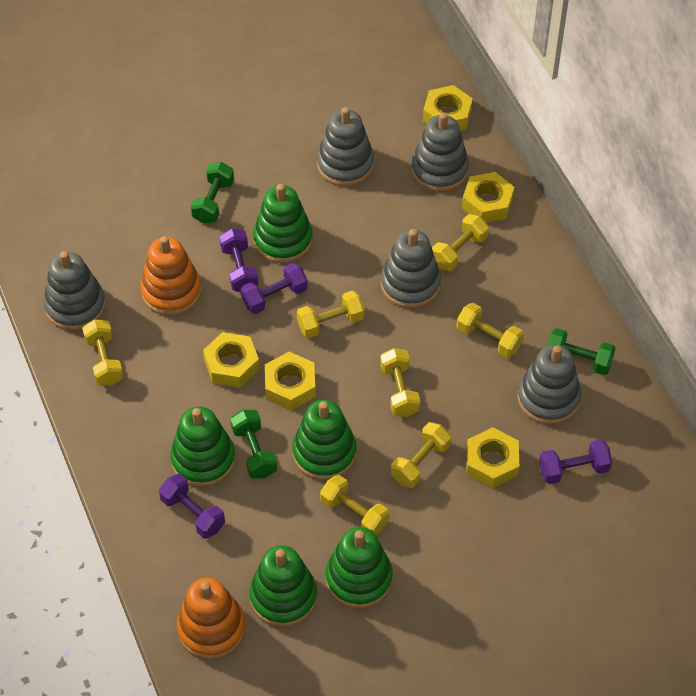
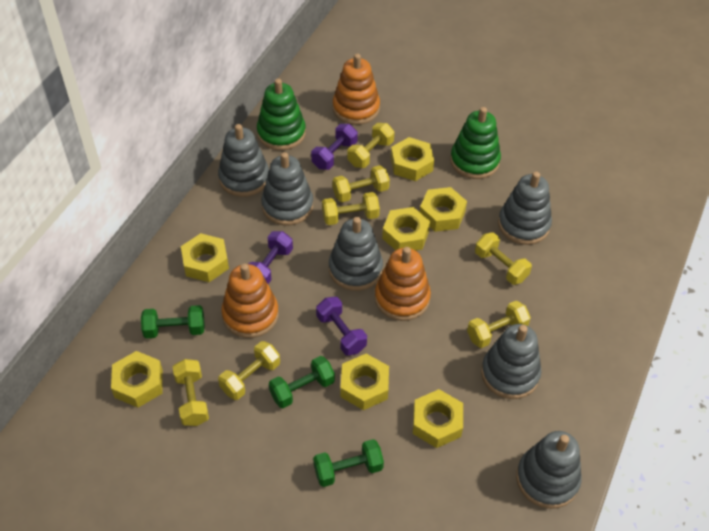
green stacking toy: 5 -> 2
grey stacking toy: 5 -> 6
orange stacking toy: 2 -> 3
purple dumbbell: 4 -> 3
yellow nut: 5 -> 7

